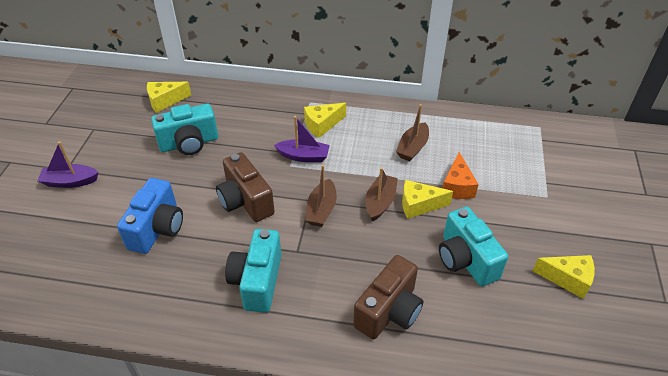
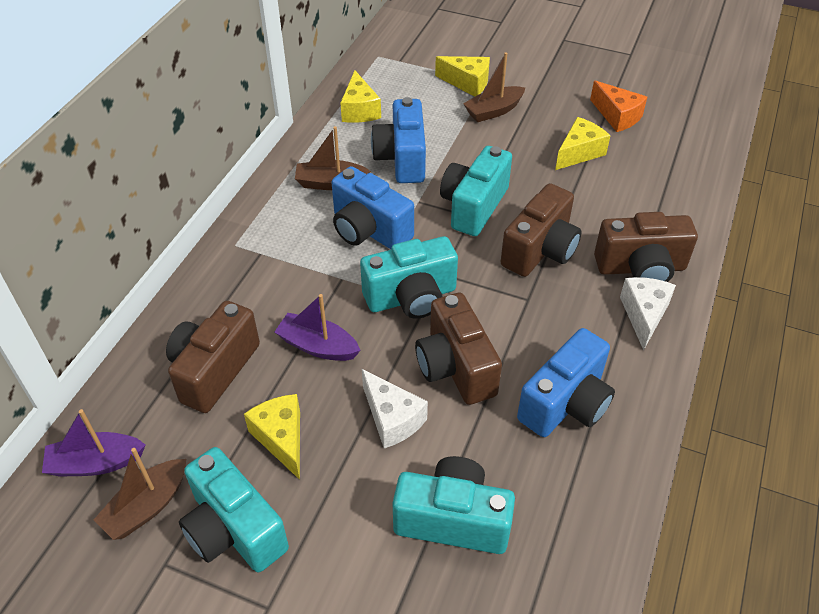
blue camera: 1 -> 3
brown camera: 2 -> 4
turquoise camera: 3 -> 4
white cheese: 0 -> 2

